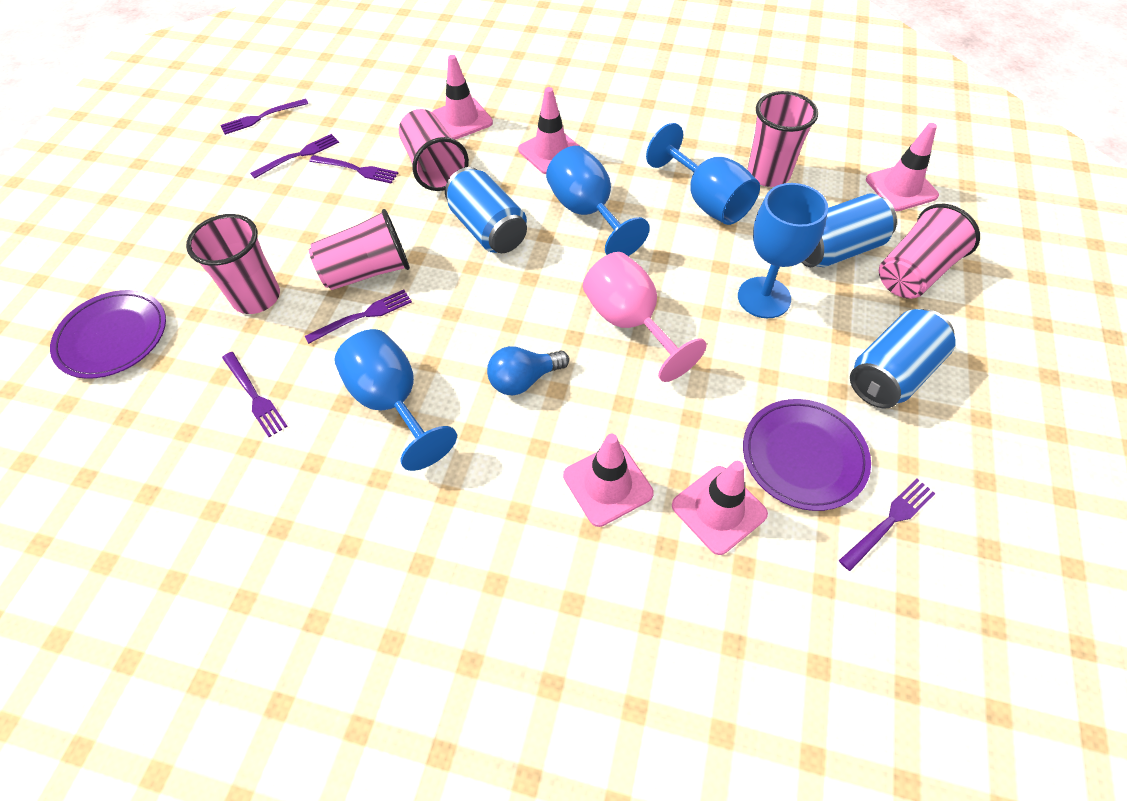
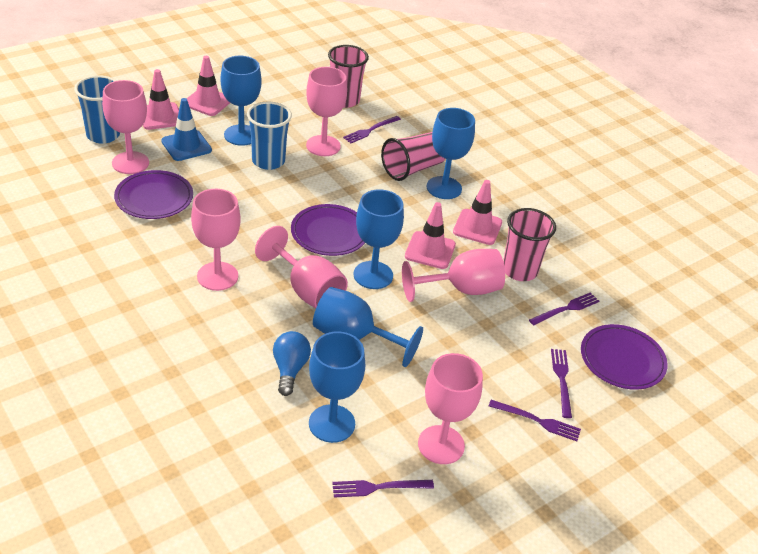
blue can: 3 -> 0
blue cup: 0 -> 2
blue goblet: 4 -> 5
blue traffic cone: 0 -> 1
pink cup: 5 -> 3
pink goblet: 1 -> 6
pink traffic cone: 5 -> 4
purple fork: 6 -> 5
purple plate: 2 -> 3

